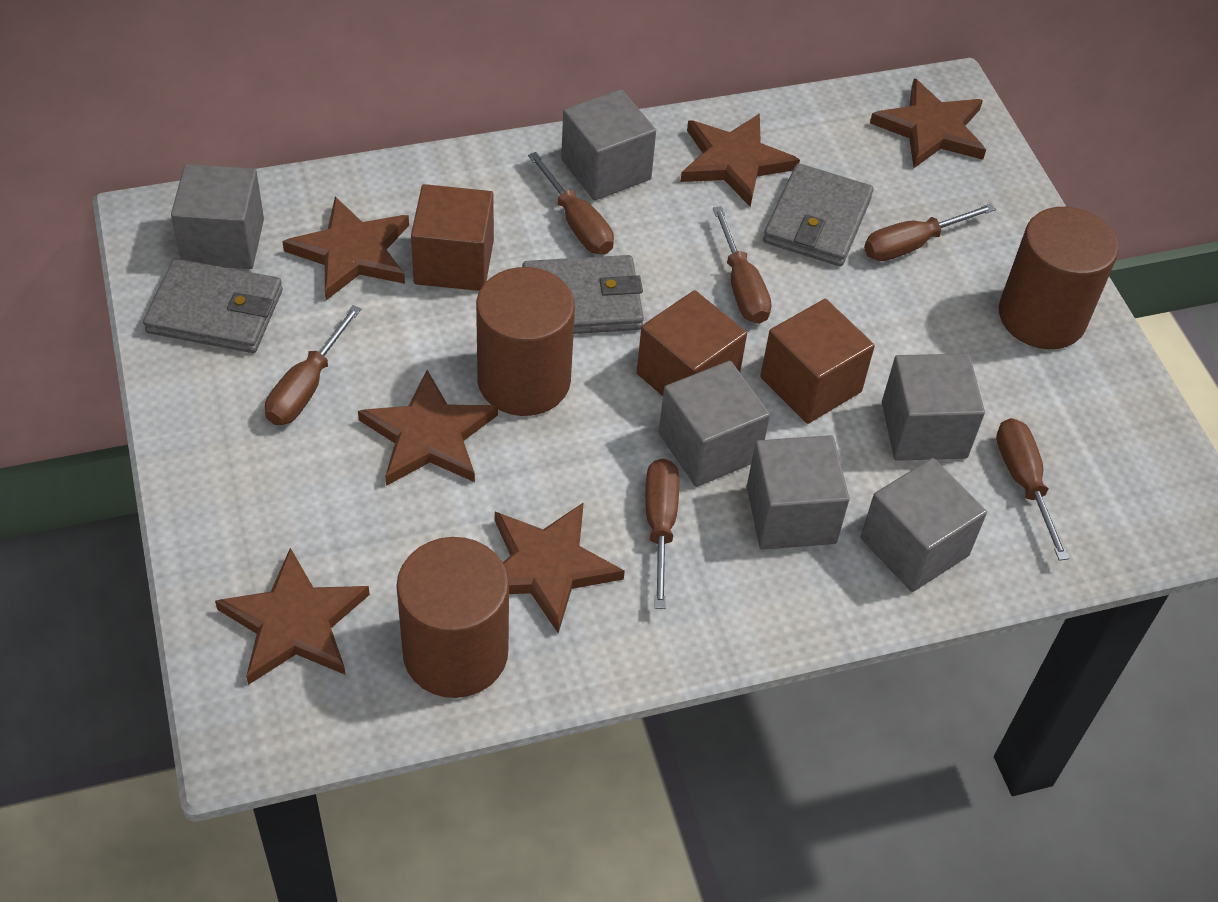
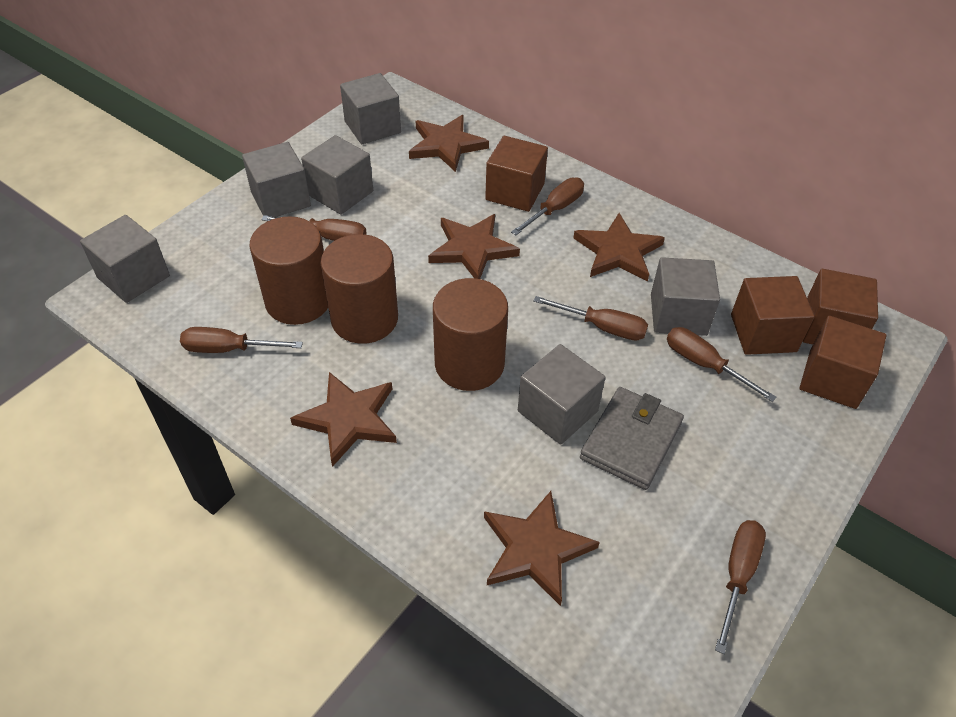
brown cube: 3 -> 4
brown star: 6 -> 5
grey wallet: 3 -> 1

